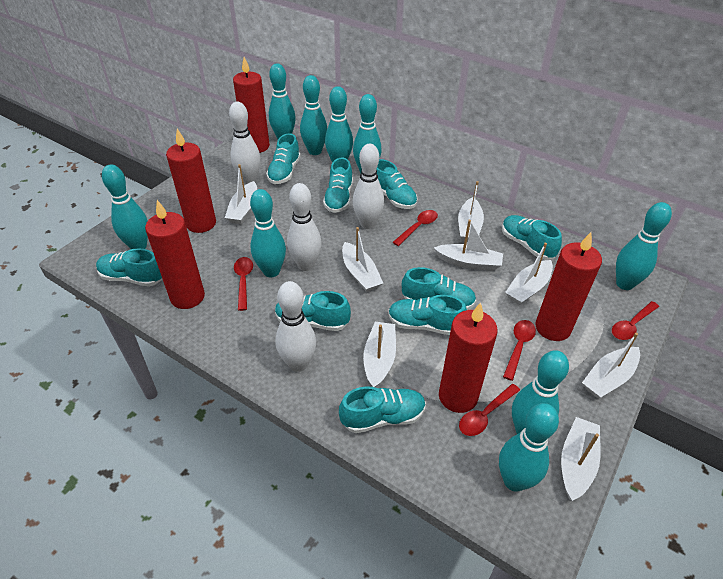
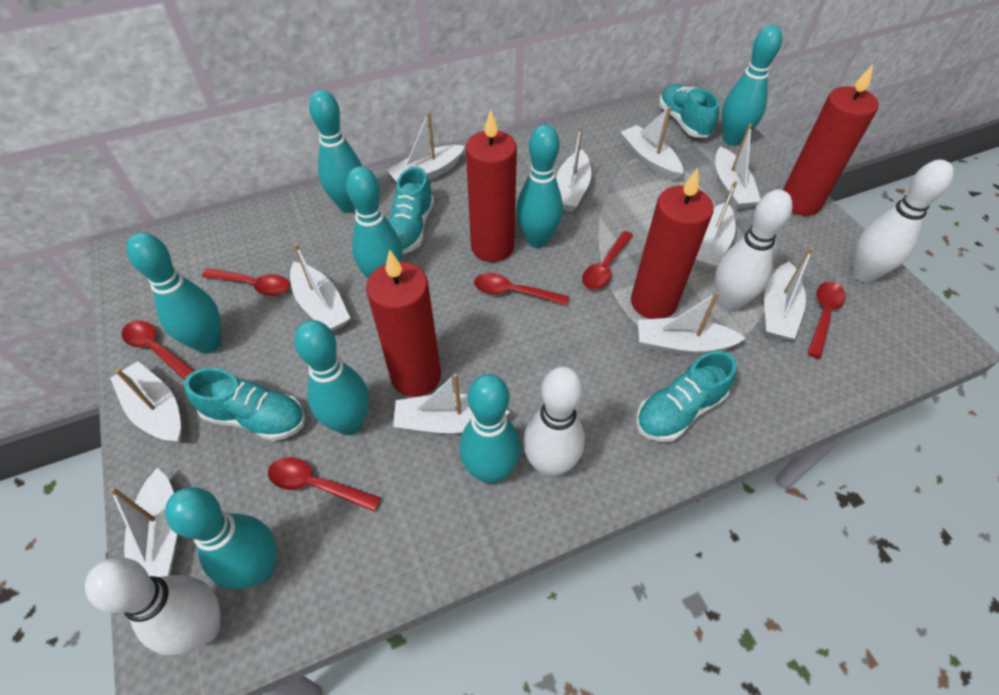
red candle: 5 -> 4
red spoon: 5 -> 6
turquoise bowling pin: 9 -> 8
turquoise shoe: 9 -> 4
white boat: 8 -> 11

